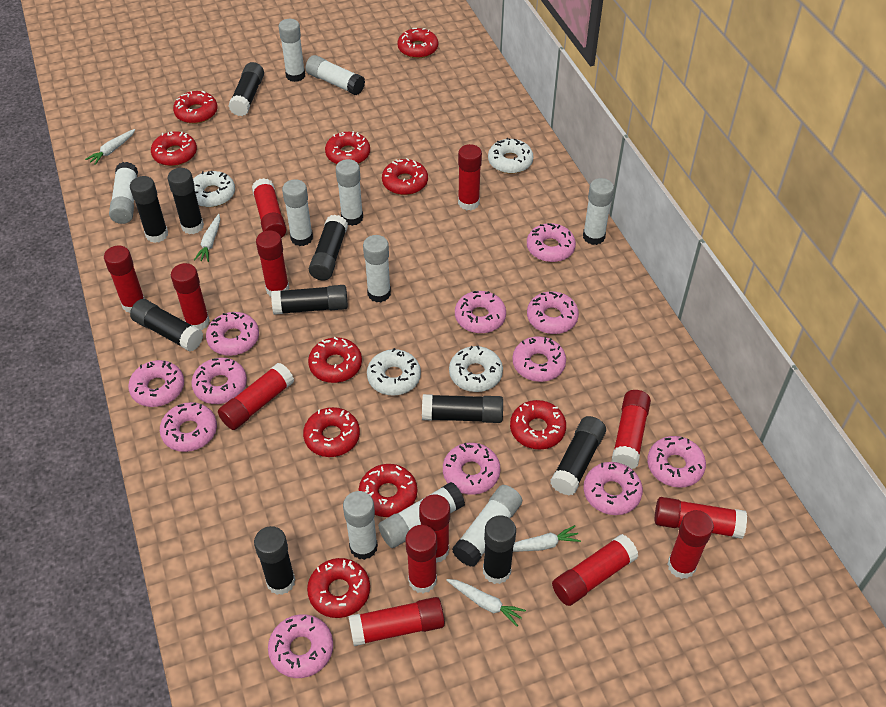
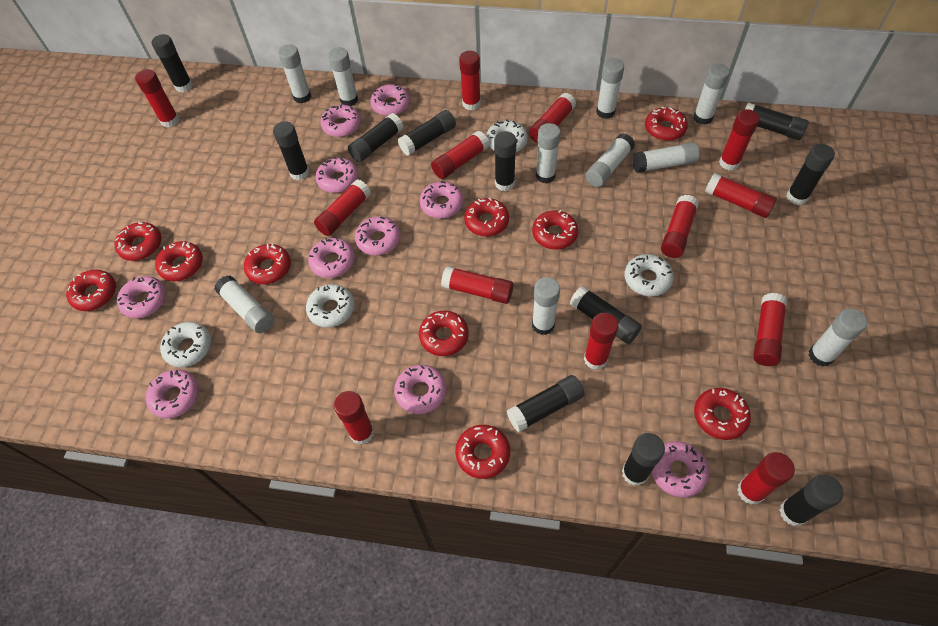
black glue stick: 10 -> 11
pink donut: 12 -> 10
white carrot: 4 -> 0

